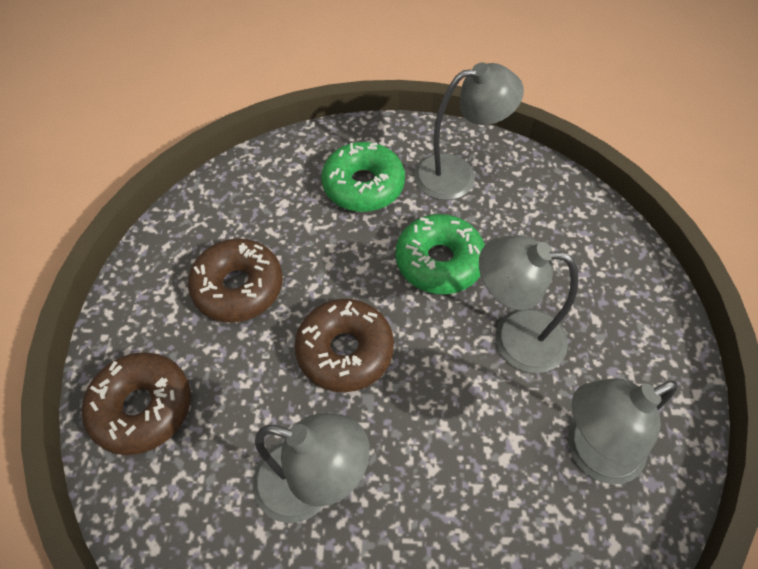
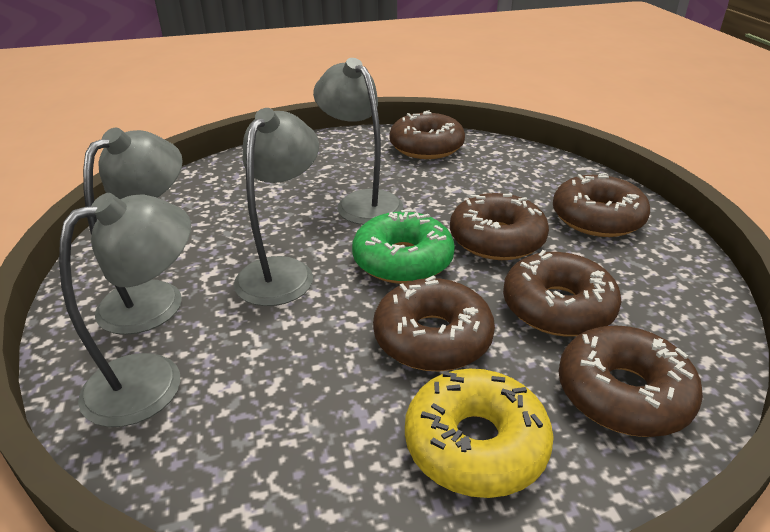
brown donut: 3 -> 6
green donut: 2 -> 1
yellow donut: 0 -> 1

